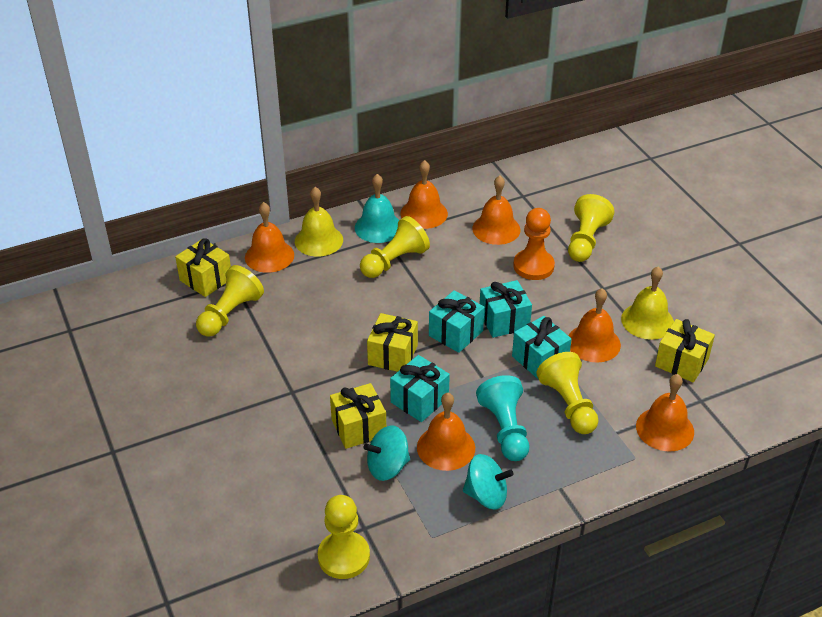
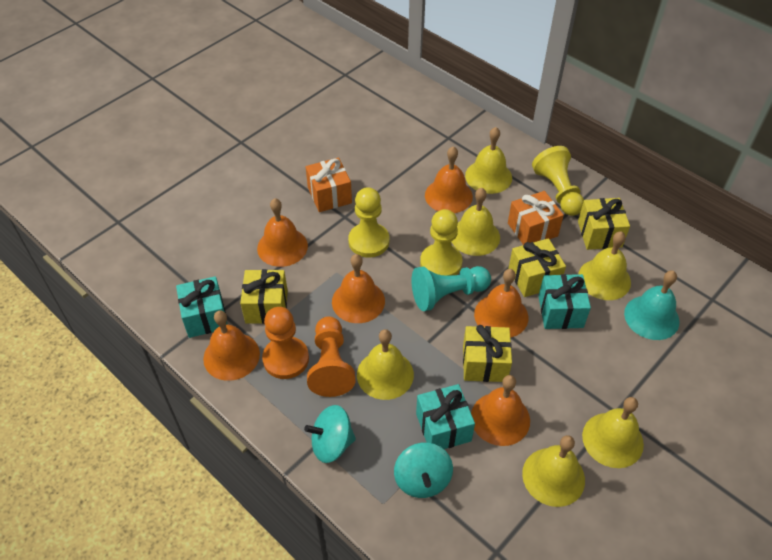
orange gift: 0 -> 2
orange pawn: 1 -> 2
turquoise gift: 4 -> 3
yellow bell: 2 -> 6
yellow pawn: 5 -> 3

